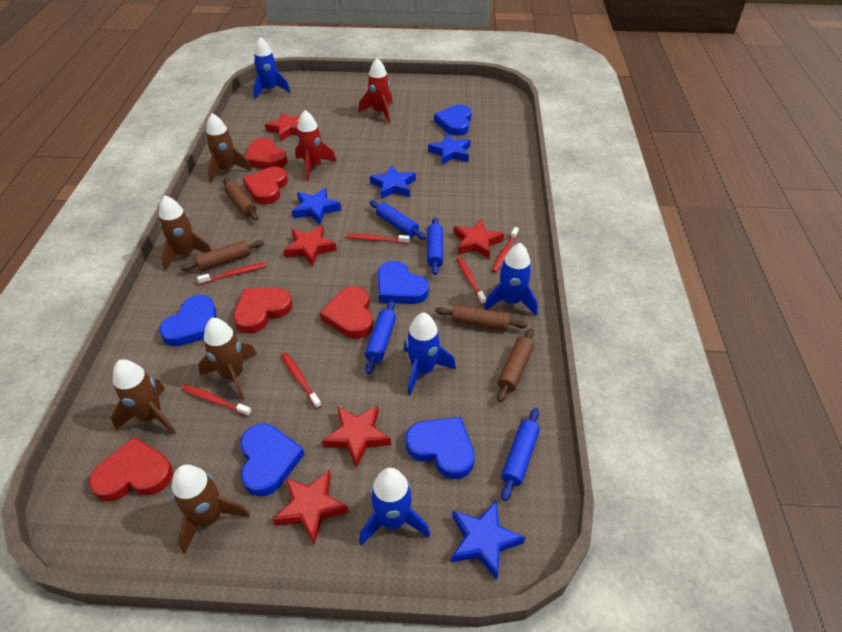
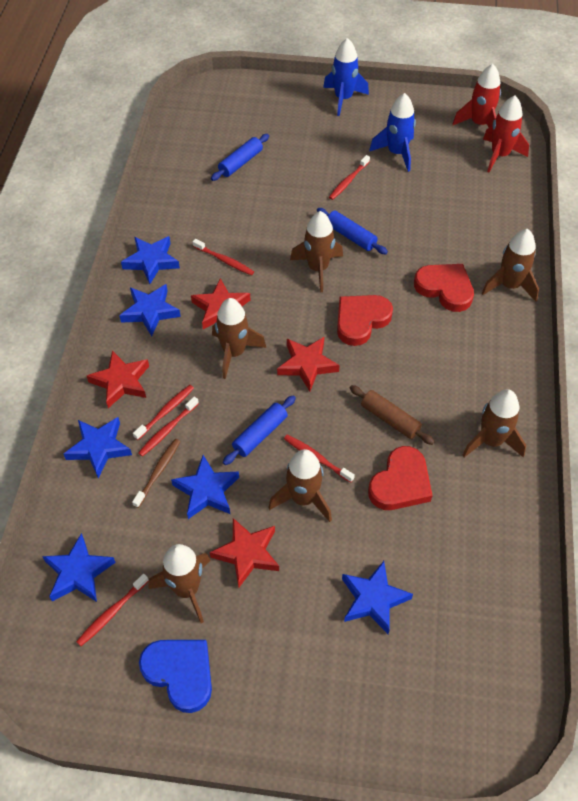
blue heart: 5 -> 1
blue rocket: 4 -> 2
blue rolling pin: 4 -> 3
blue star: 4 -> 6
brown rocket: 5 -> 6
brown rolling pin: 4 -> 1
brown toothbrush: 0 -> 1
red heart: 5 -> 3
red star: 5 -> 4

